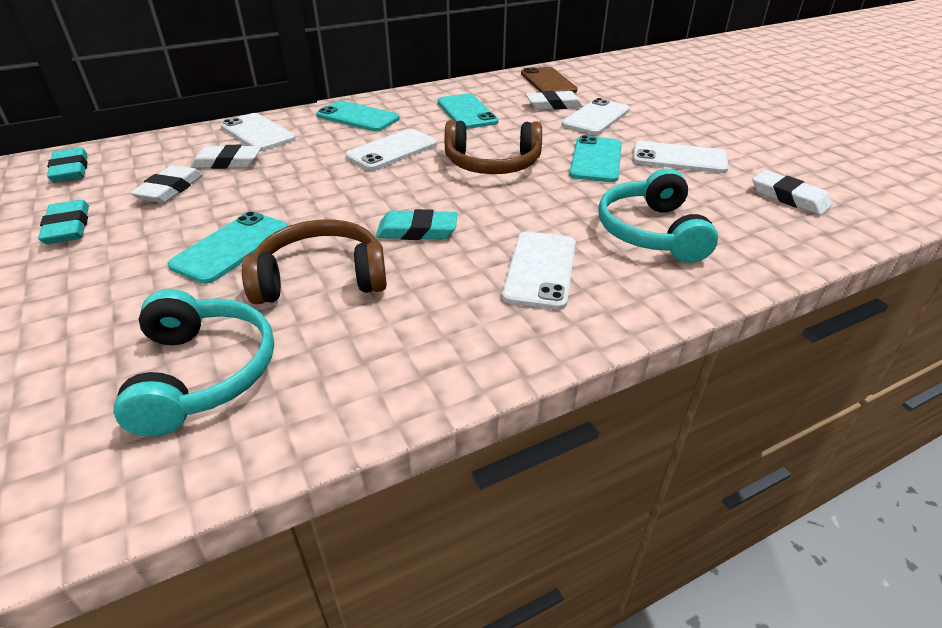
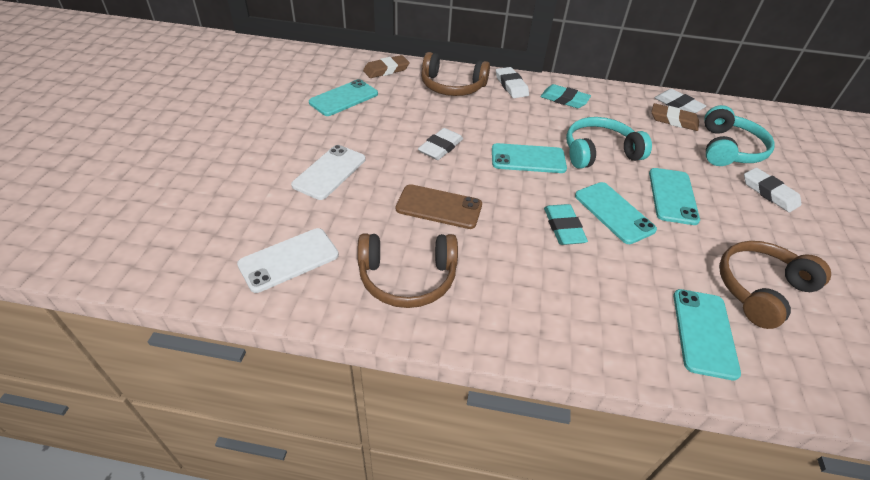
brown eraser: 0 -> 2
brown headphones: 2 -> 3
turquoise eraser: 3 -> 2
turquoise phone: 4 -> 5
white phone: 5 -> 2

